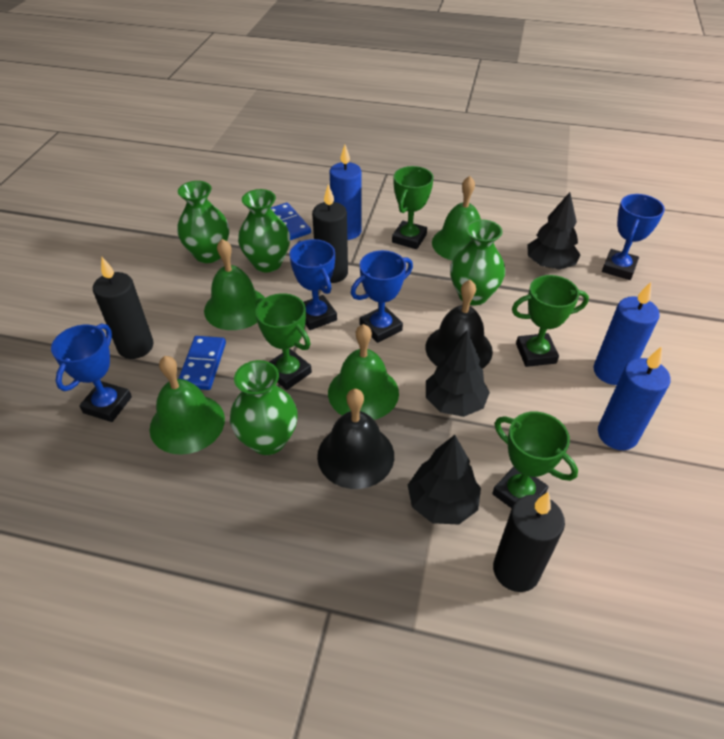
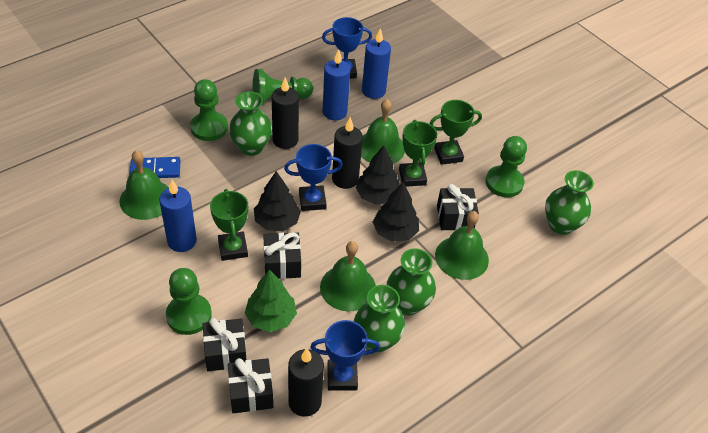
black bell: 2 -> 0
black gift: 0 -> 4
blue domino: 2 -> 1
blue trophy: 4 -> 3
green pawn: 0 -> 4
green tree: 0 -> 1
green trophy: 4 -> 3

